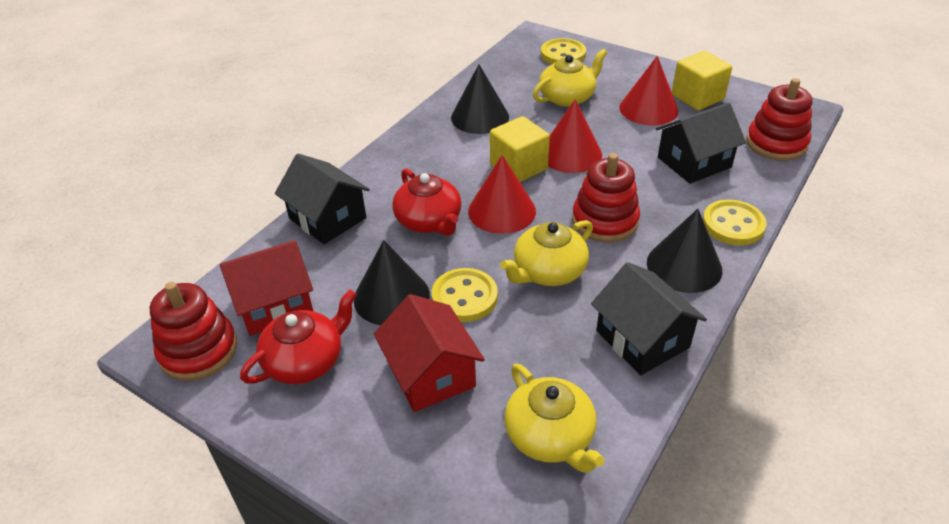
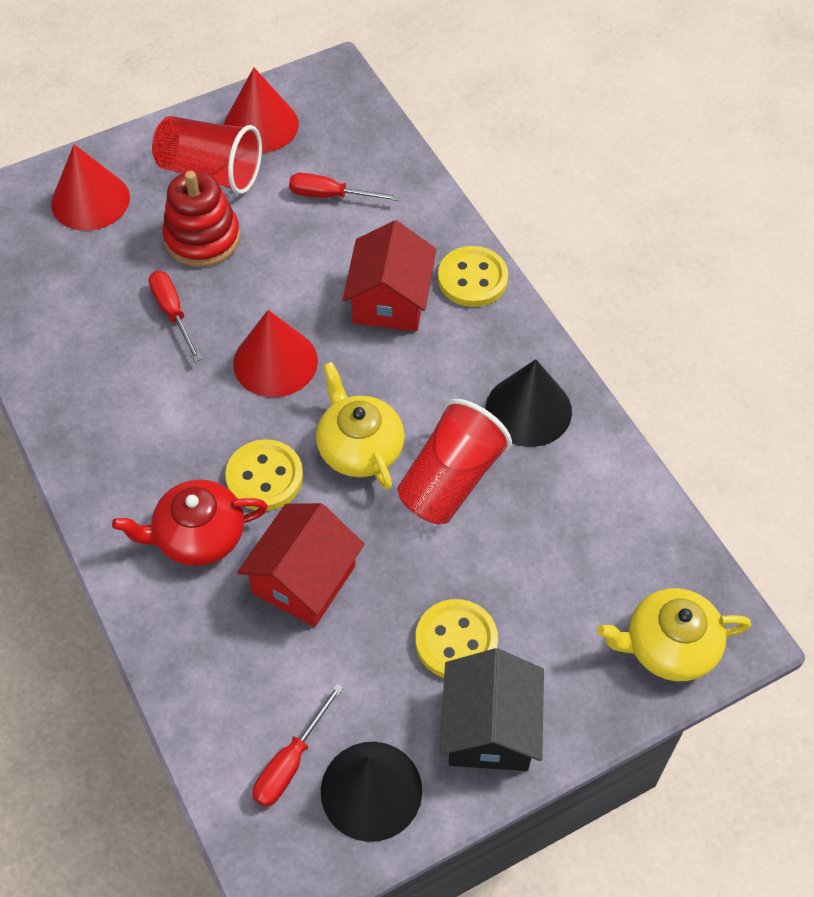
black cone: 3 -> 2
black house: 3 -> 1
red cup: 0 -> 2
red screwdriver: 0 -> 3
red stacking toy: 3 -> 1
red teapot: 2 -> 1
yellow cube: 2 -> 0
yellow teapot: 3 -> 2

